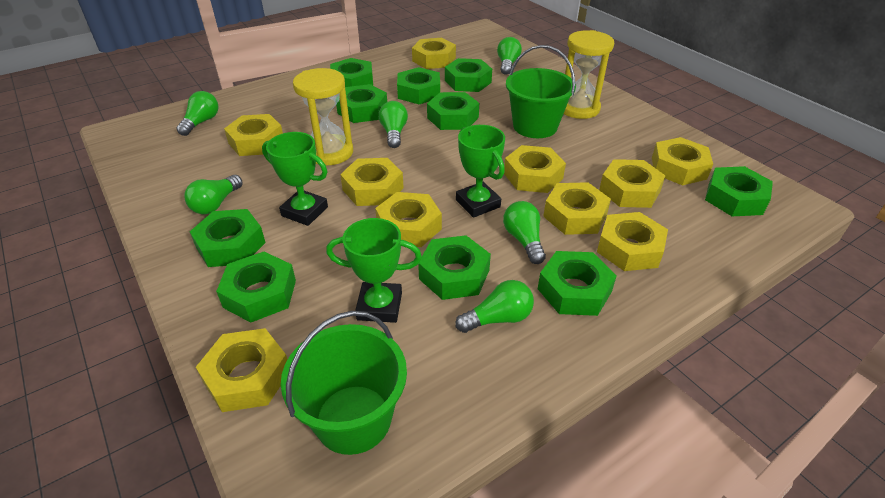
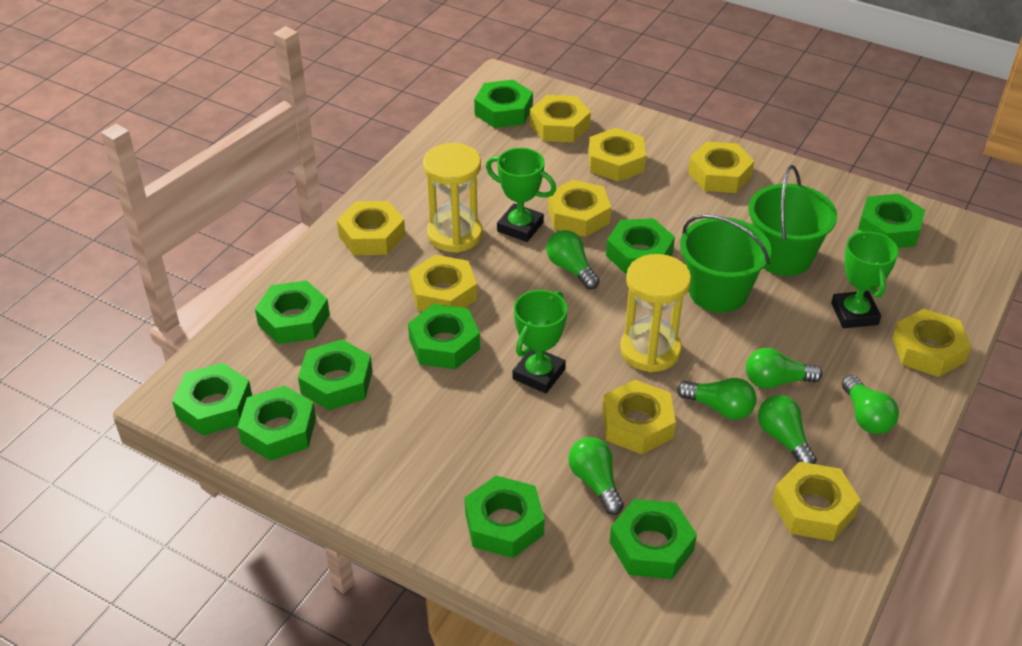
yellow nut: 10 -> 9

